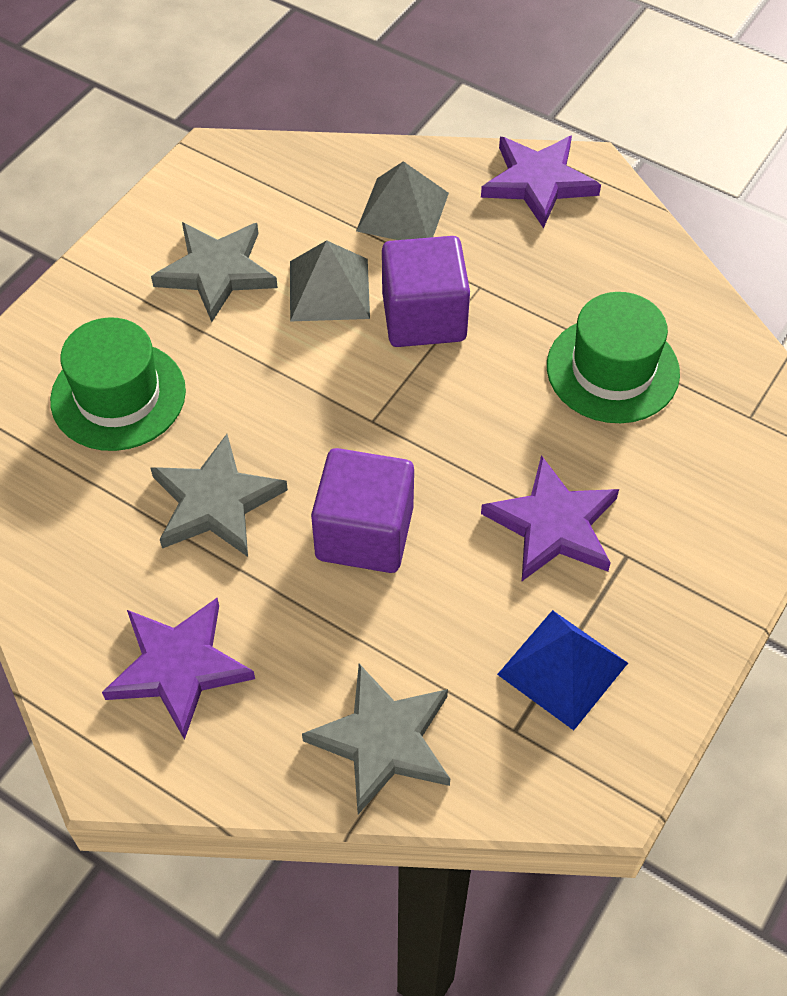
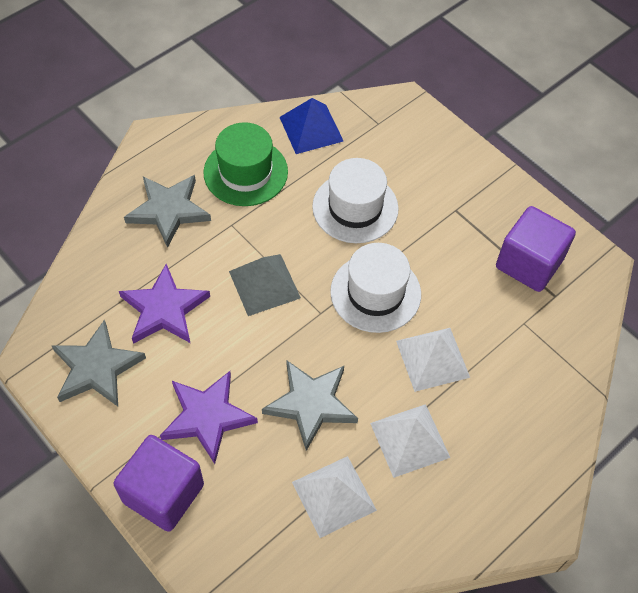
green hat: 2 -> 1
grey pyramid: 2 -> 1
purple star: 3 -> 2
white hat: 0 -> 2
white pyramid: 0 -> 3

